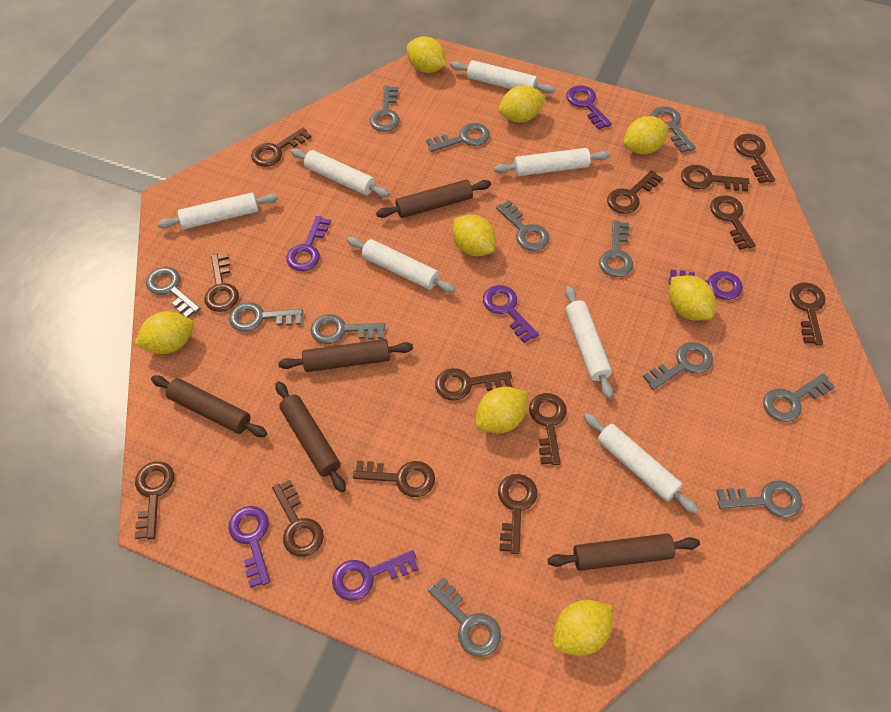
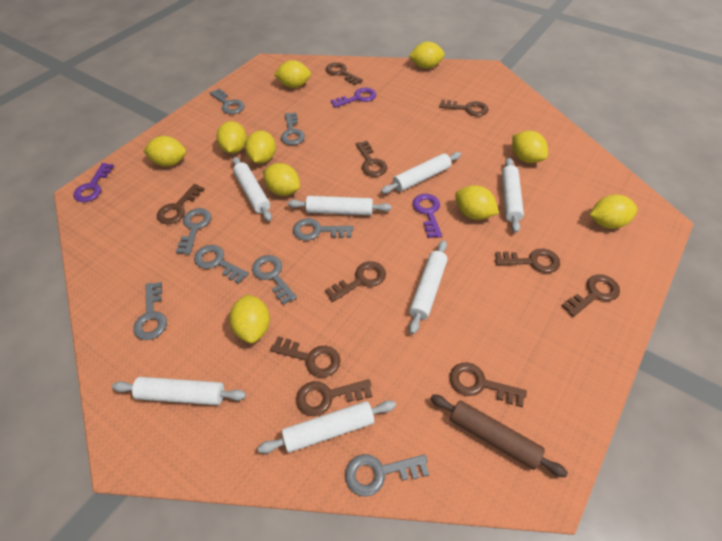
brown key: 13 -> 10
brown rolling pin: 5 -> 1
grey key: 12 -> 8
purple key: 6 -> 3
yellow lemon: 8 -> 10

